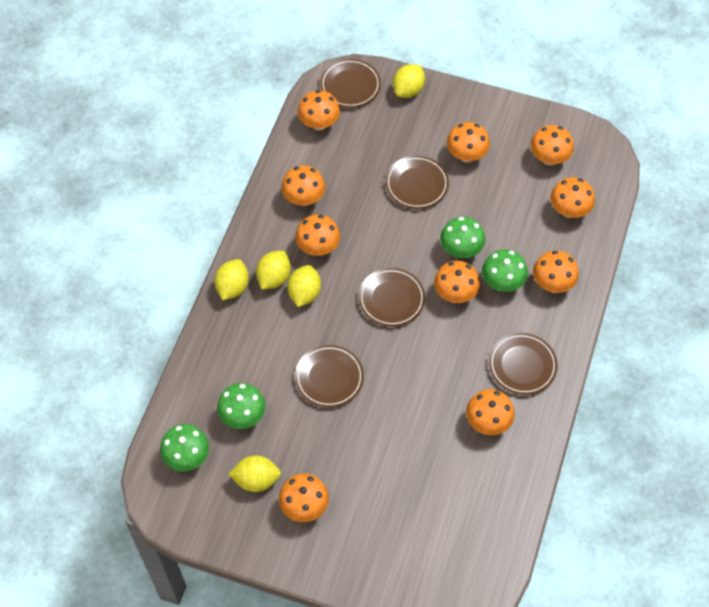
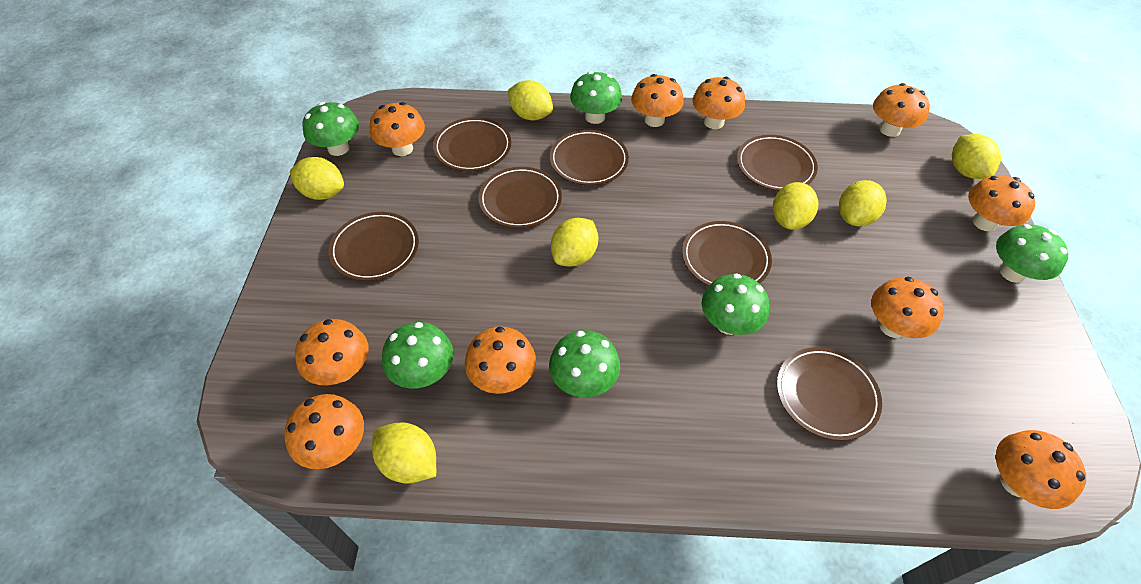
brown plate: 5 -> 7
green mushroom: 4 -> 6
yellow lemon: 5 -> 7

